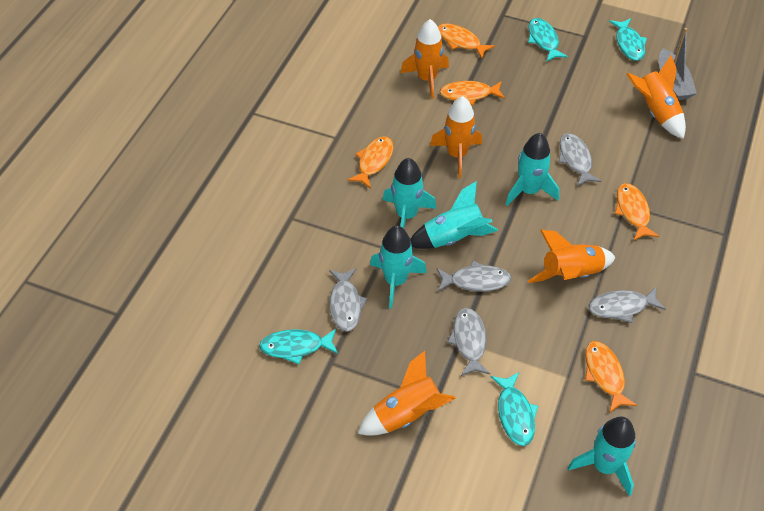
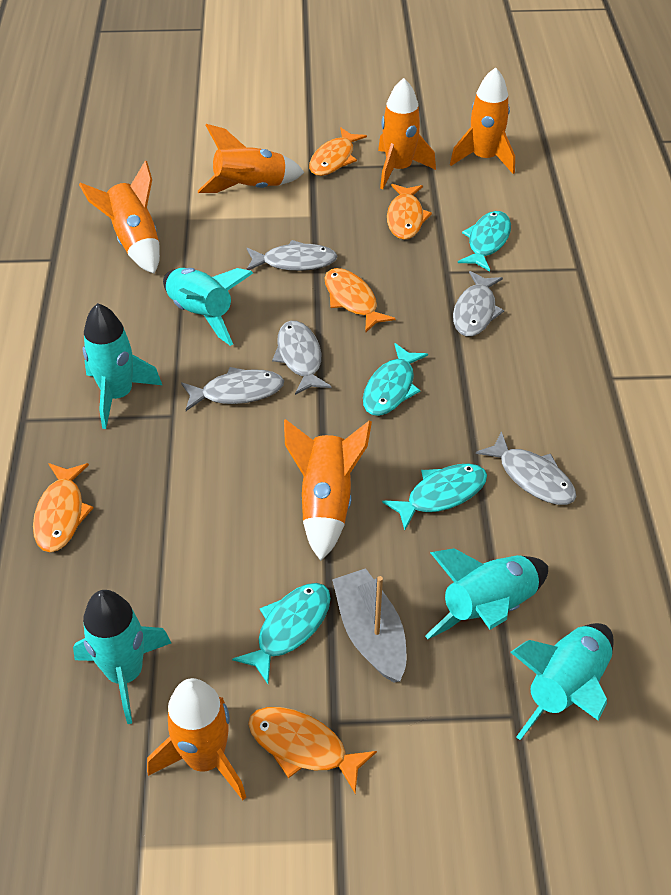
orange rocket: 5 -> 6

